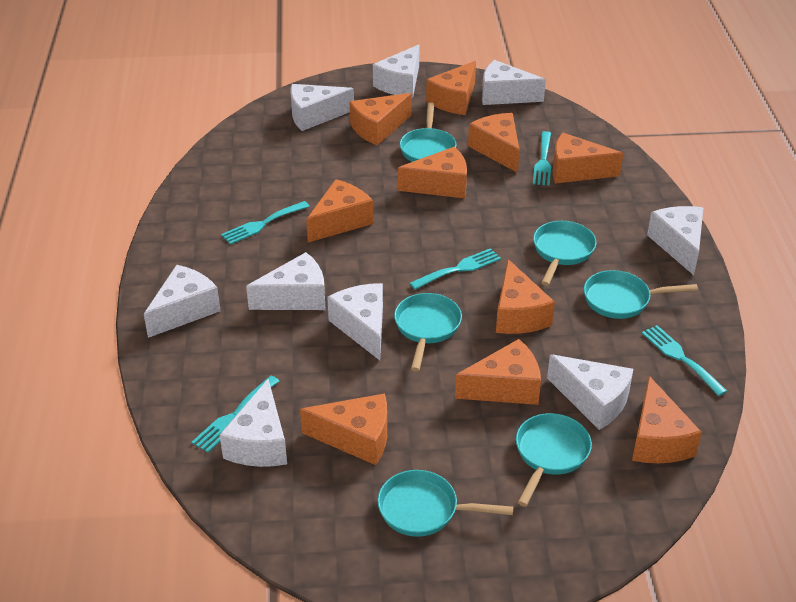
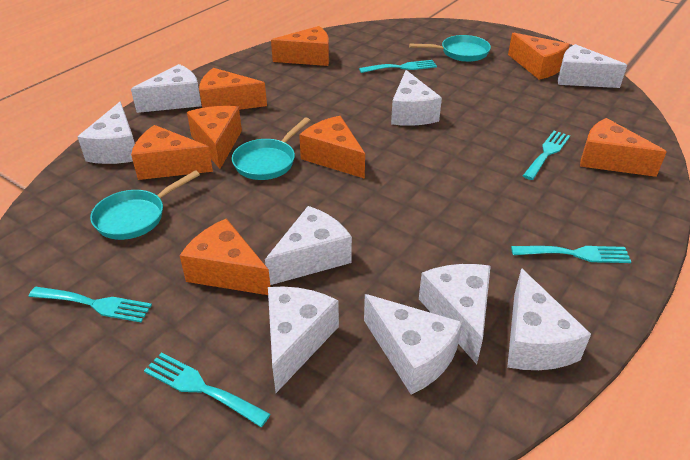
orange cheese: 10 -> 8
turquoise pan: 6 -> 3

